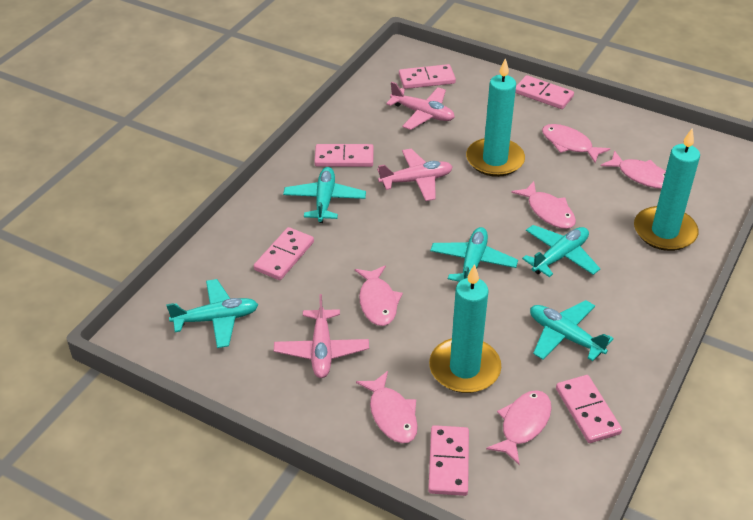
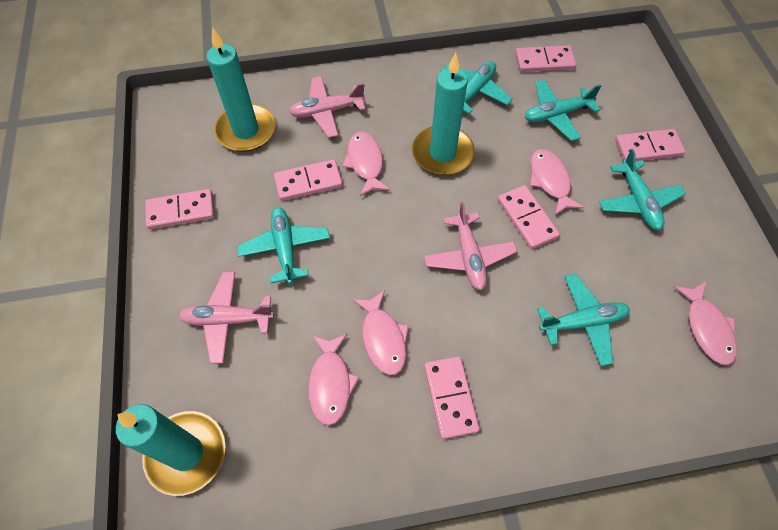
pink fish: 6 -> 5

